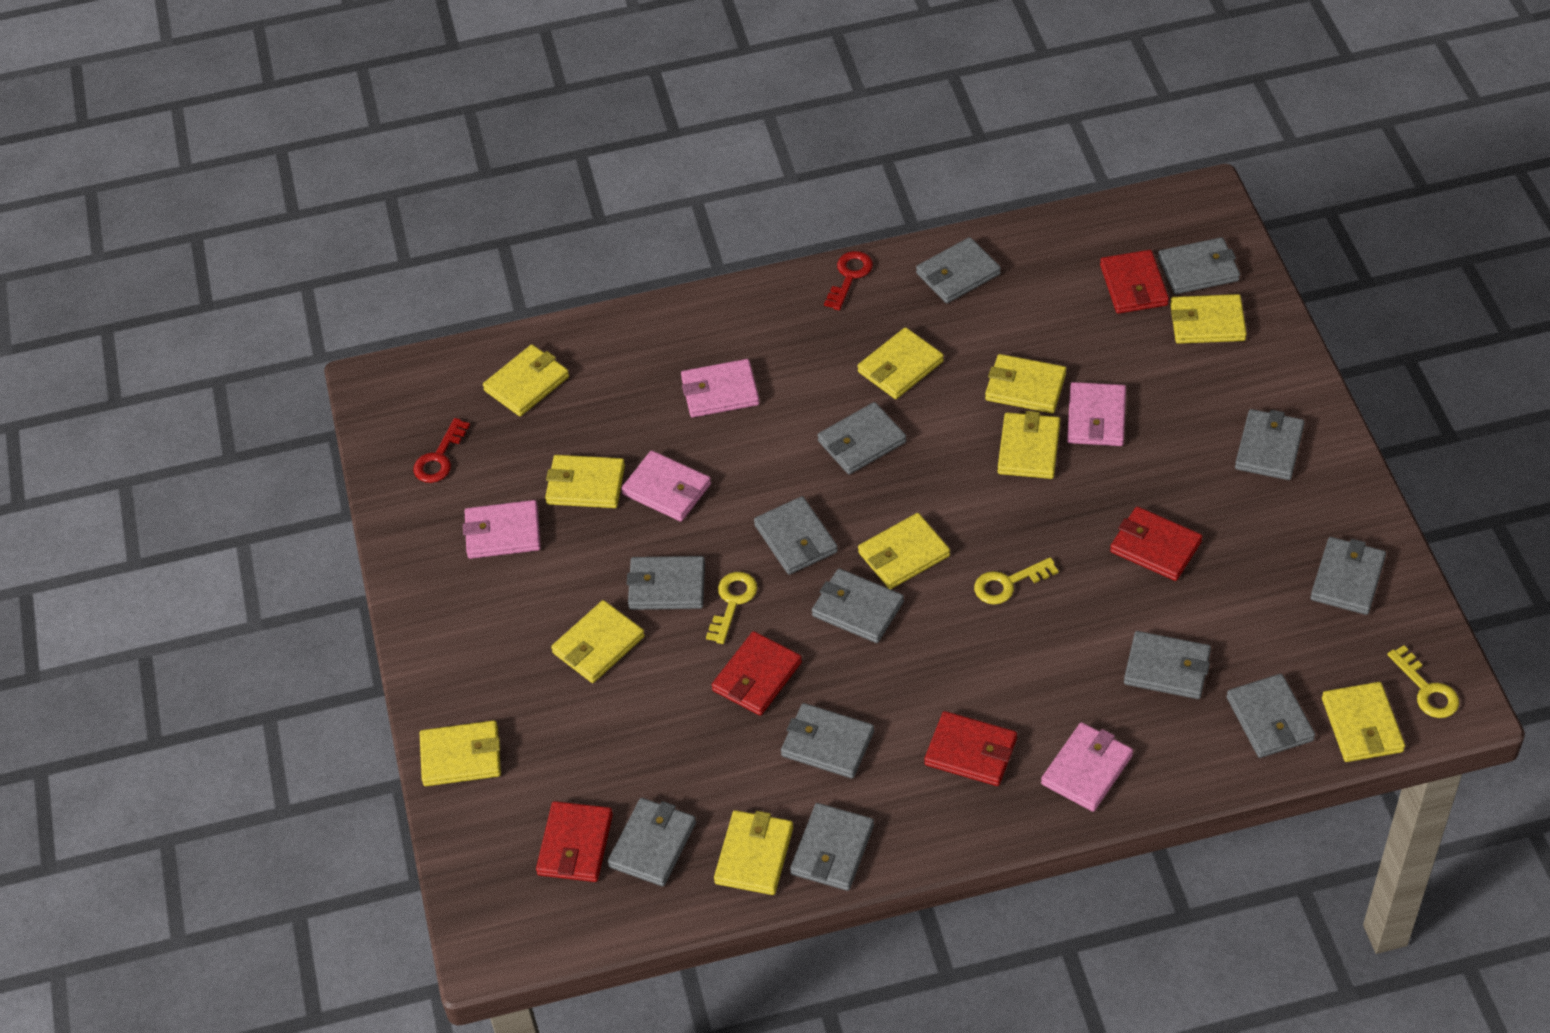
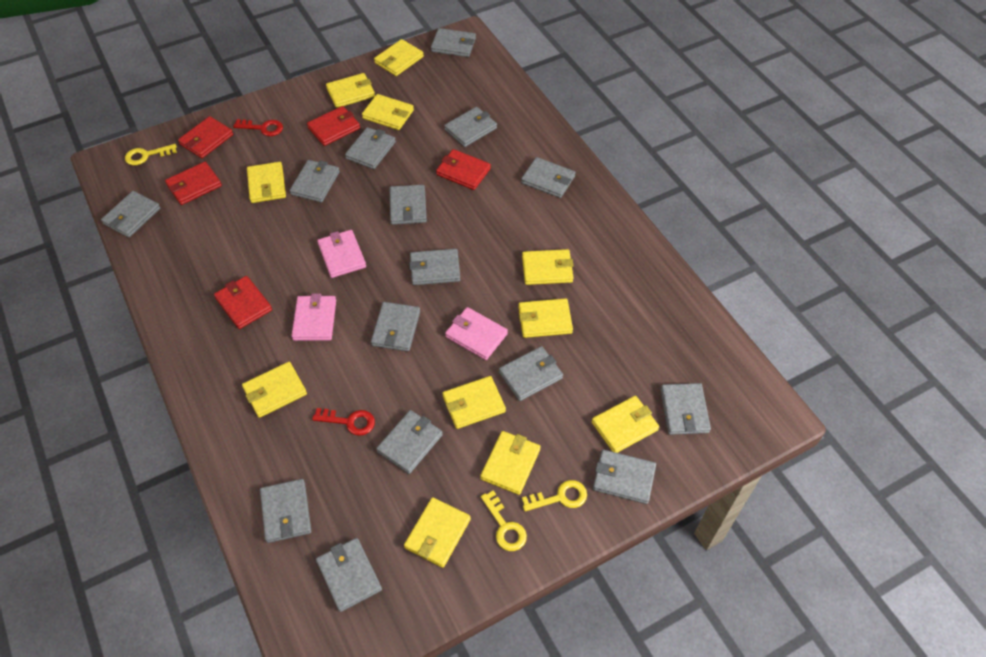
grey wallet: 13 -> 15
pink wallet: 5 -> 3

